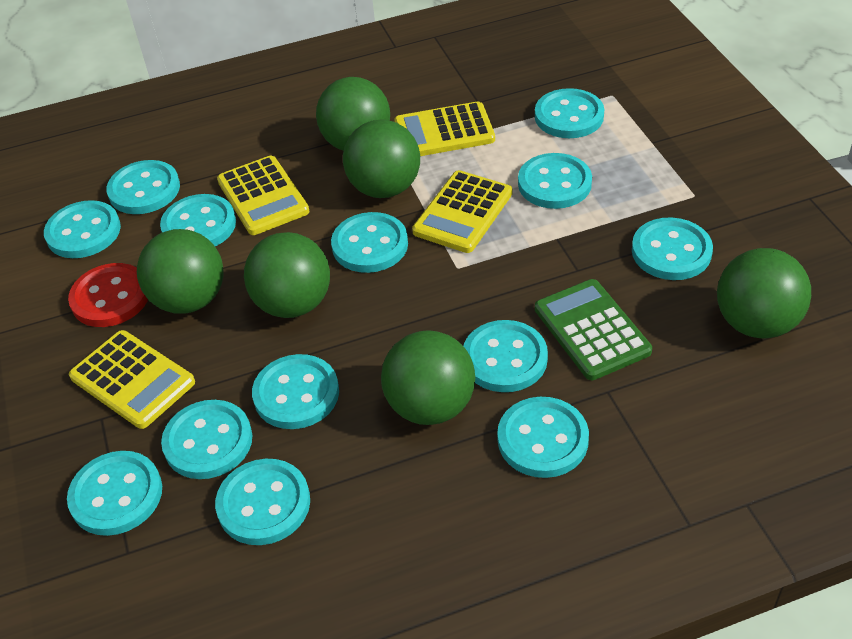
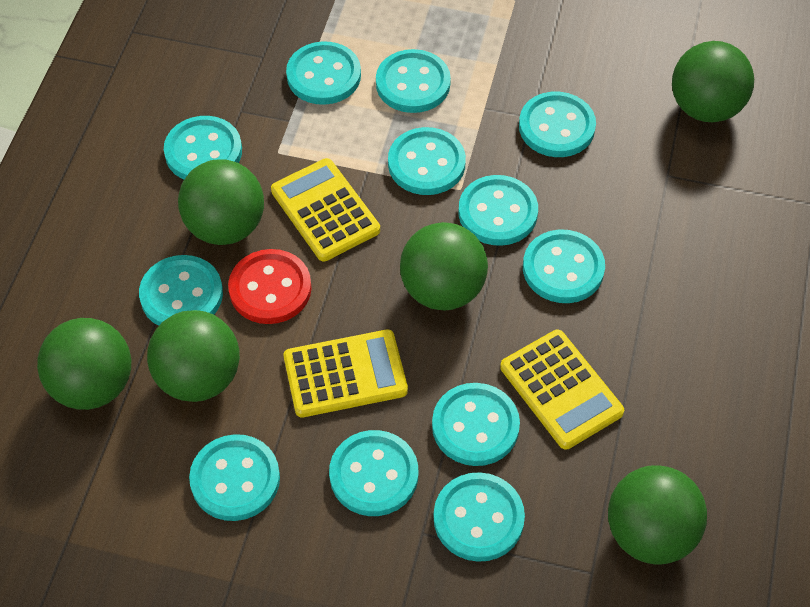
green calculator: 1 -> 0
turquoise button: 13 -> 12
yellow calculator: 4 -> 3

